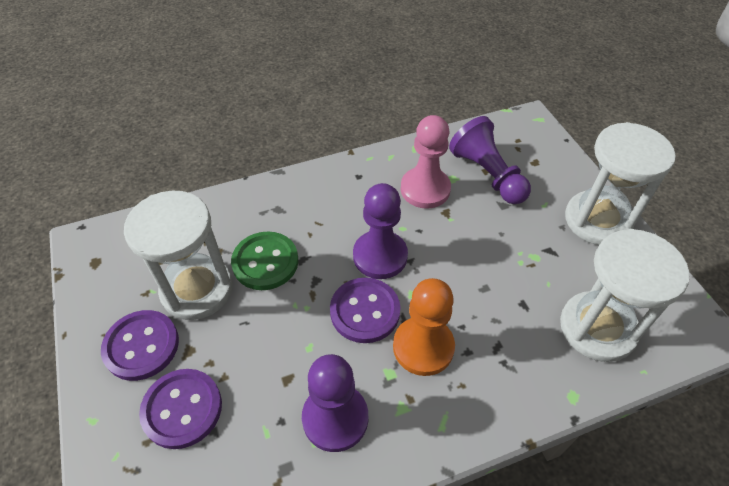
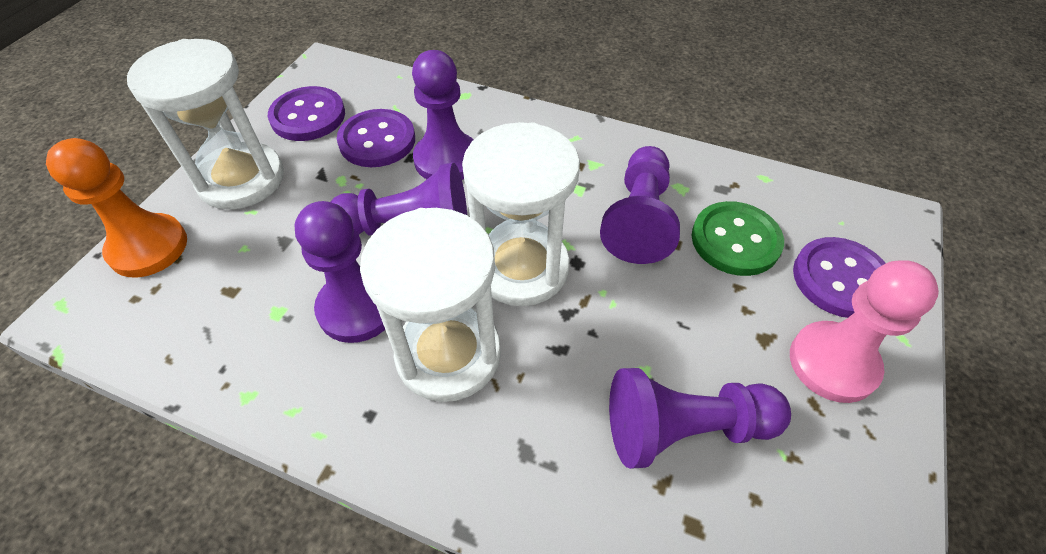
purple pawn: 3 -> 5

